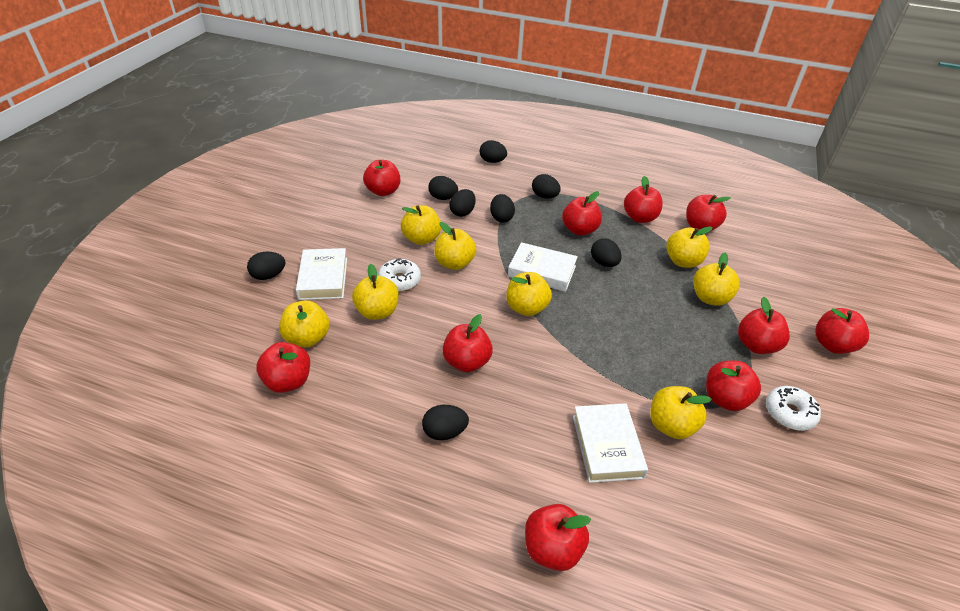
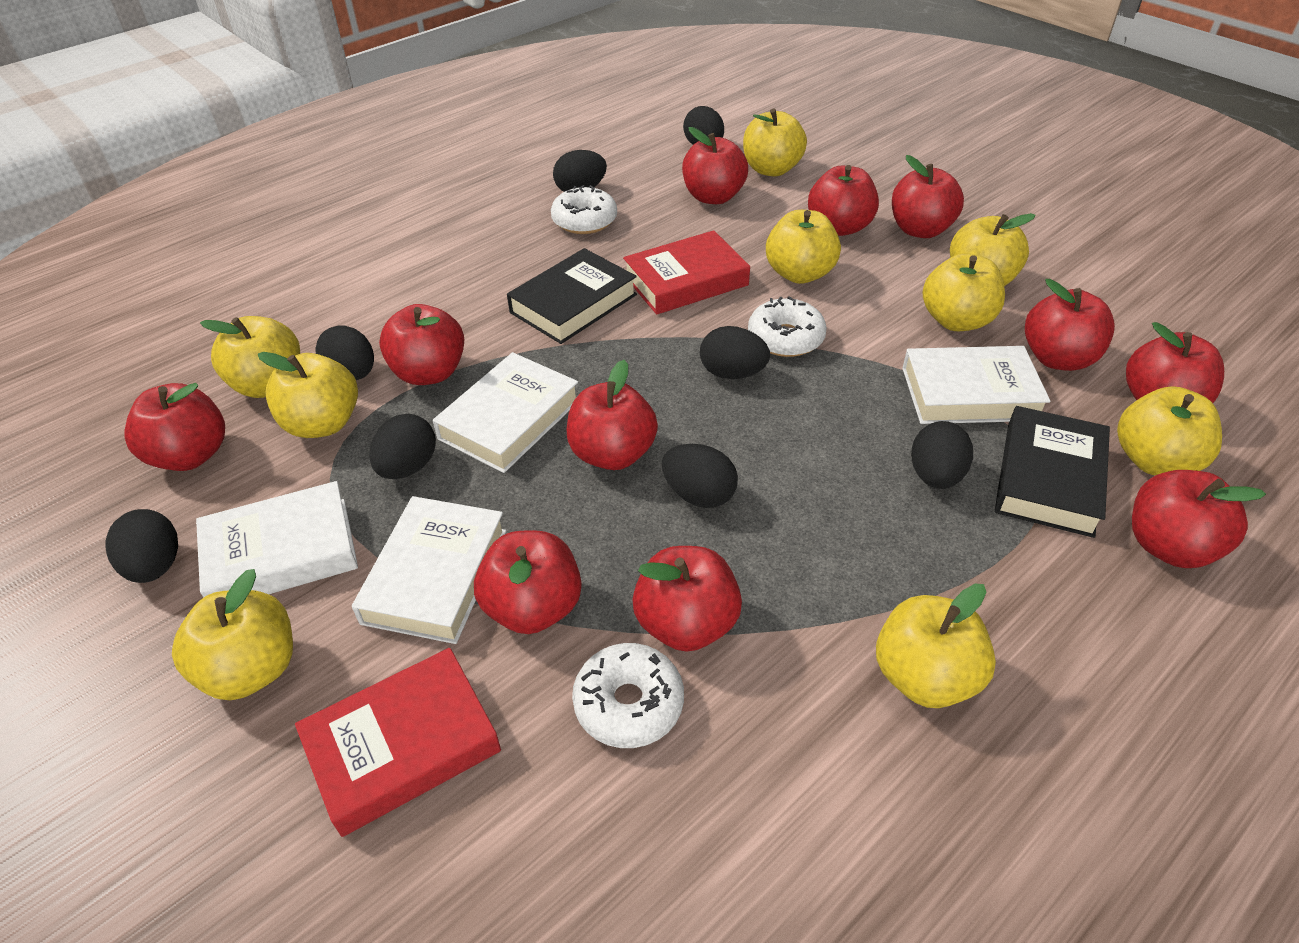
black book: 0 -> 2
red apple: 10 -> 11
red book: 0 -> 2
white book: 3 -> 4
white donut: 2 -> 3
yellow apple: 8 -> 9

